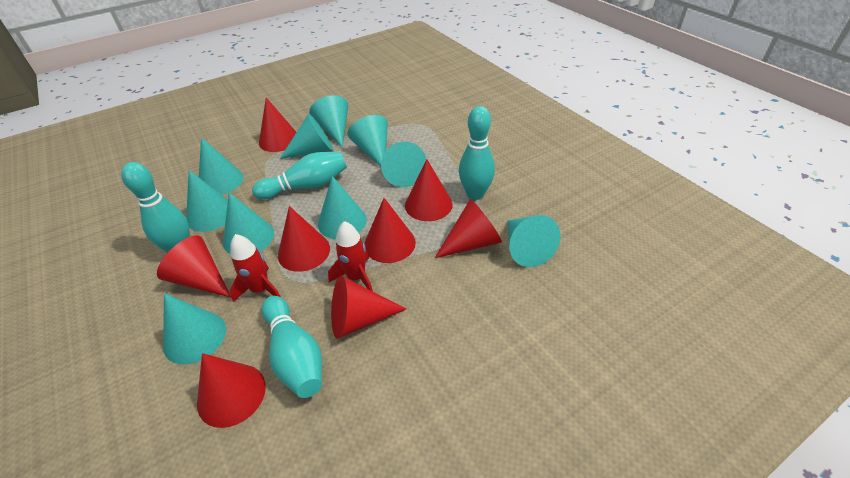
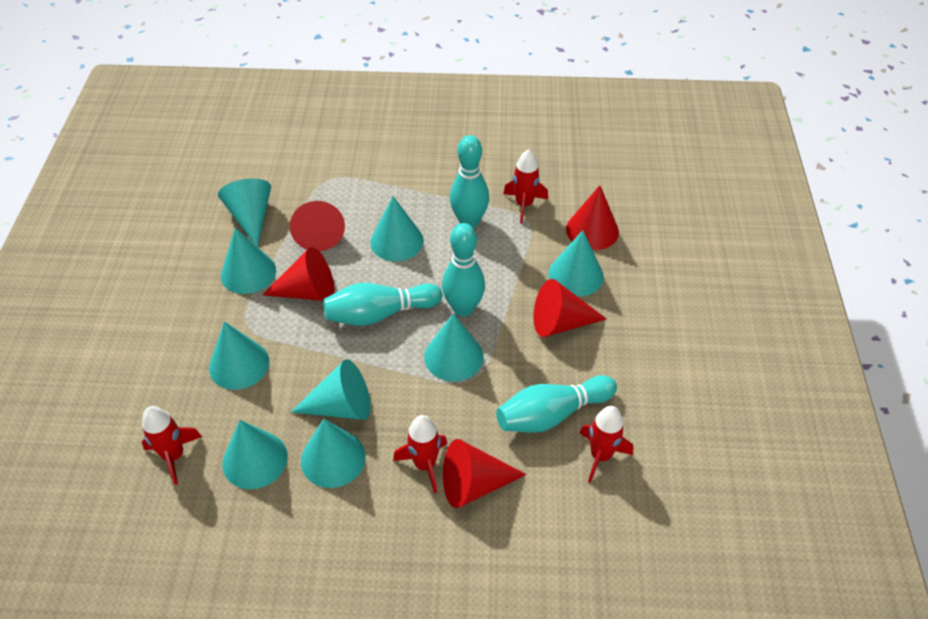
red cone: 8 -> 5
red rocket: 2 -> 4
turquoise cone: 10 -> 9

